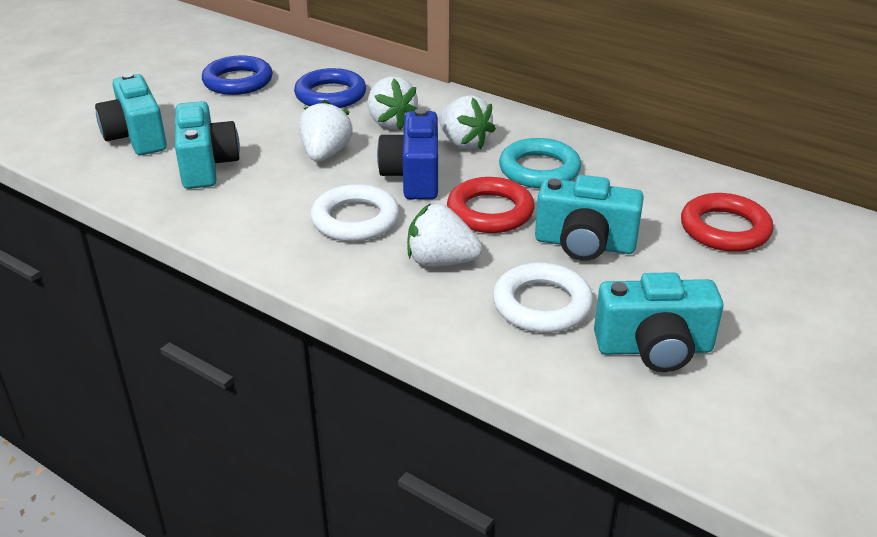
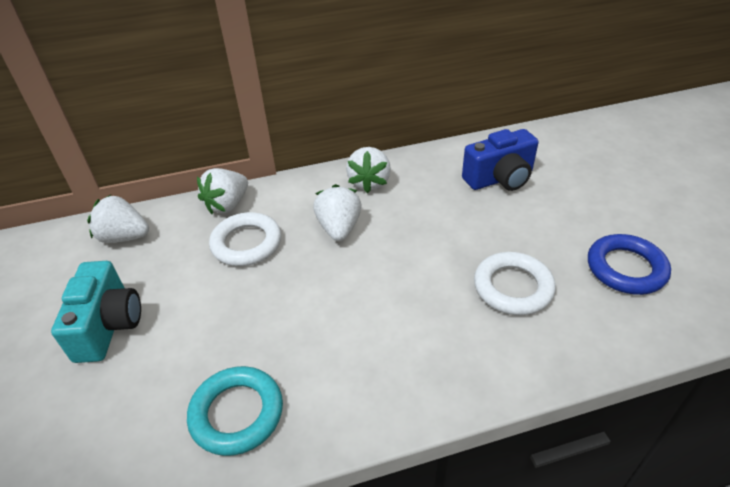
blue ring: 2 -> 1
red ring: 2 -> 0
turquoise camera: 4 -> 1

